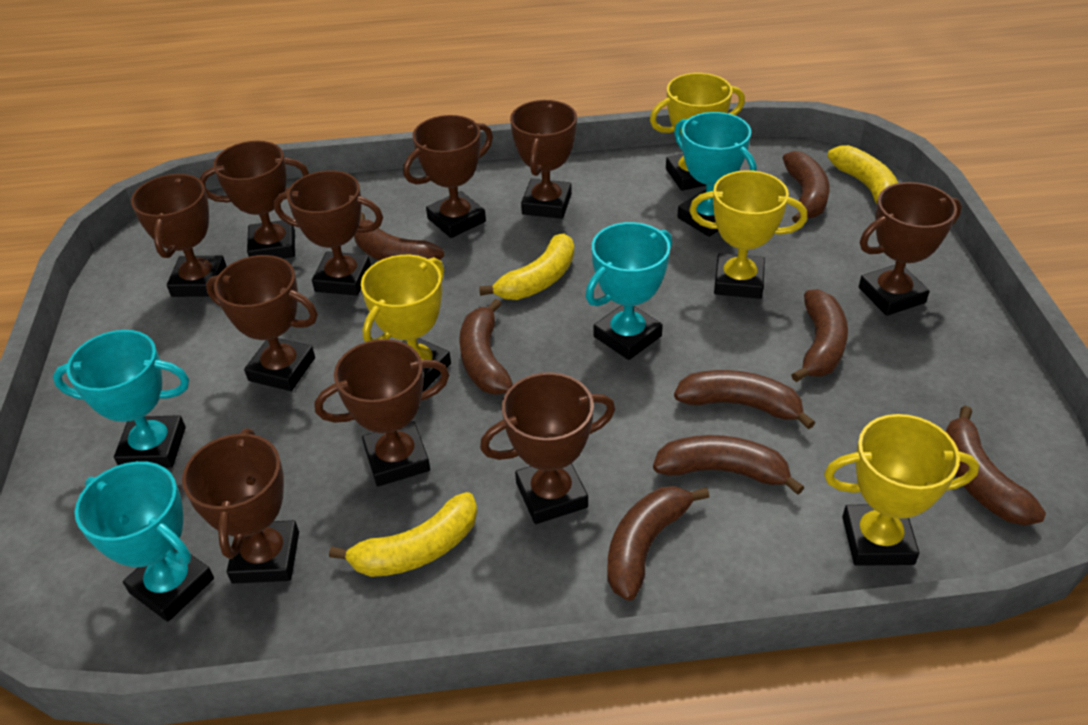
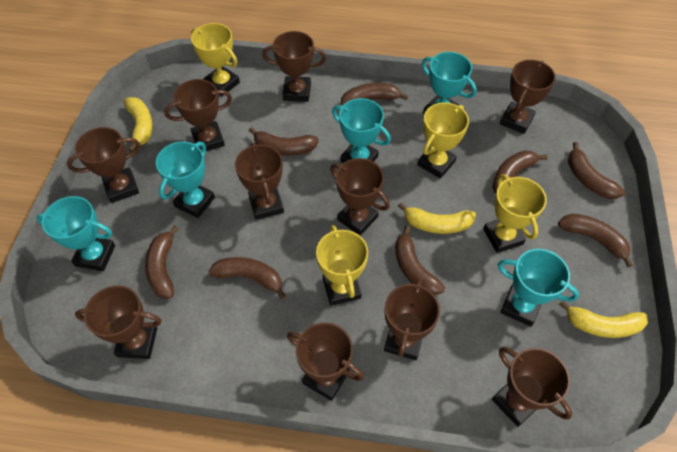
turquoise trophy: 4 -> 5

